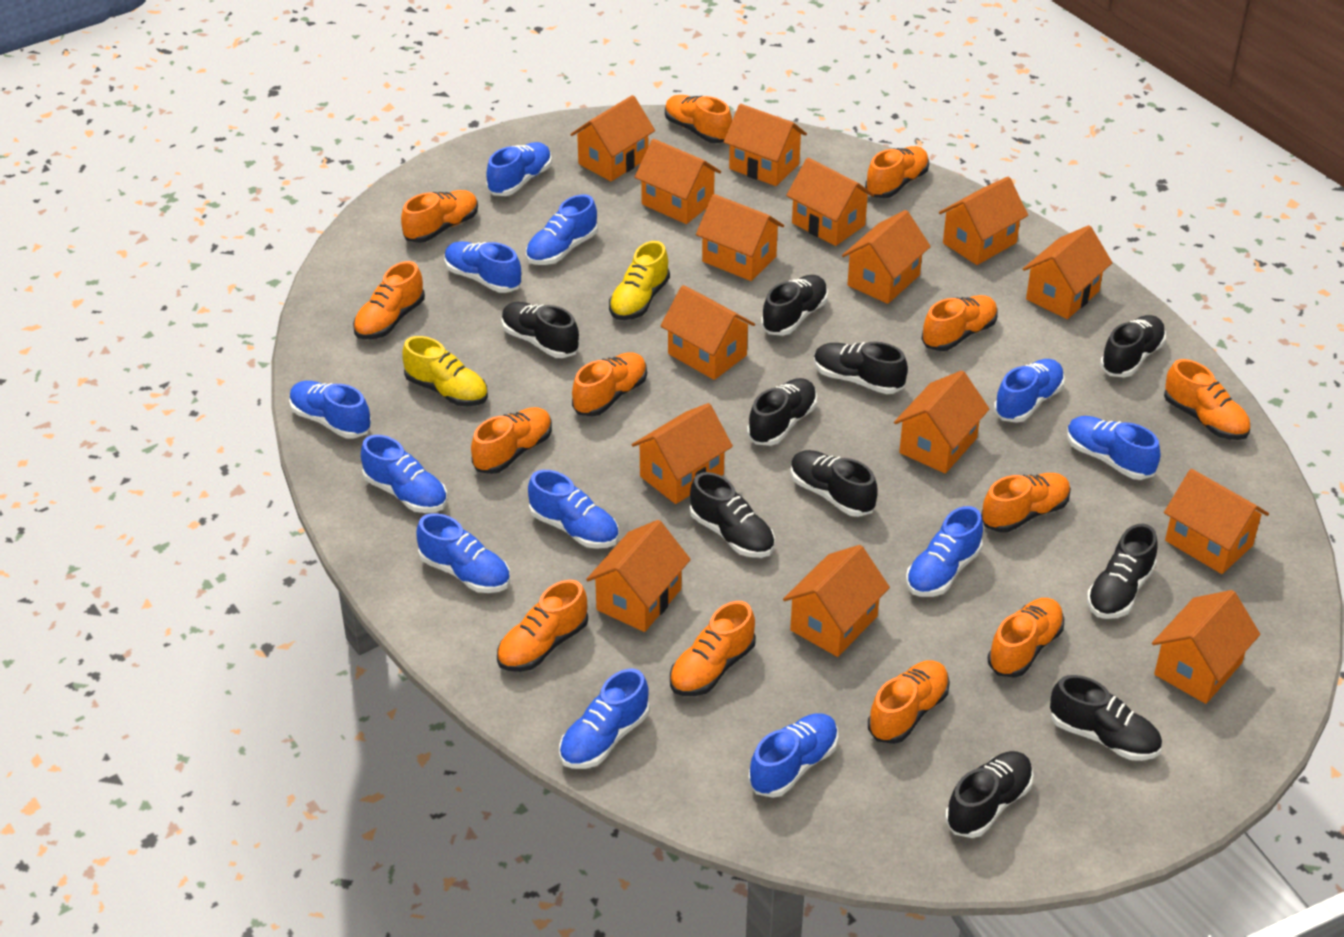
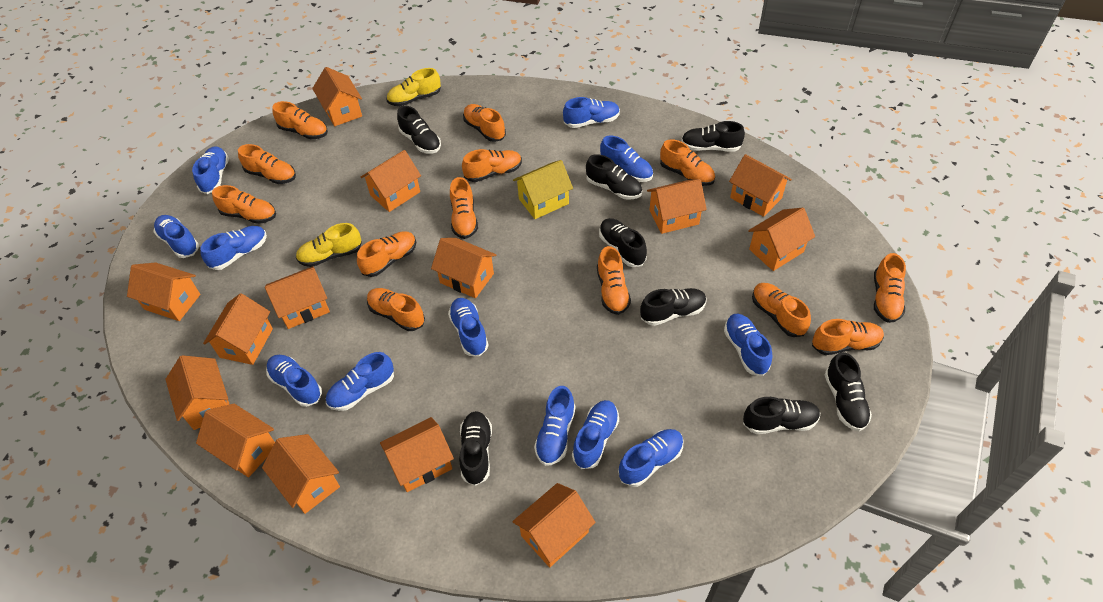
black shoe: 10 -> 8
orange house: 15 -> 14
yellow house: 0 -> 1

